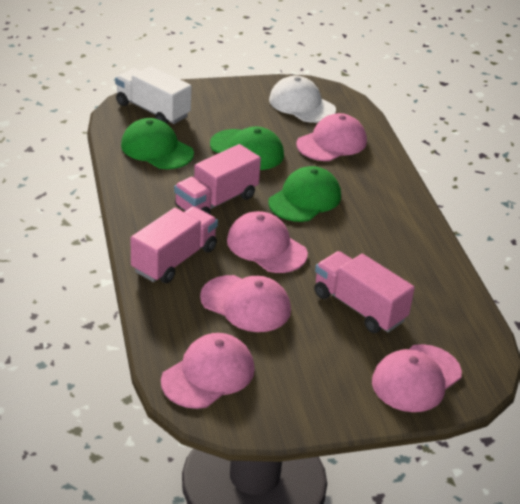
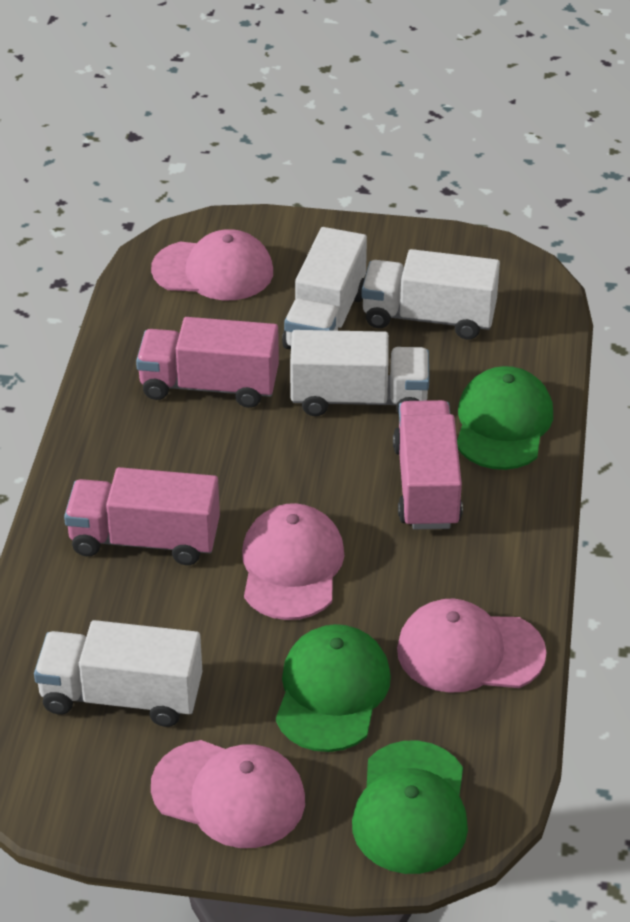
pink cap: 5 -> 4
white cap: 1 -> 0
white truck: 1 -> 4

